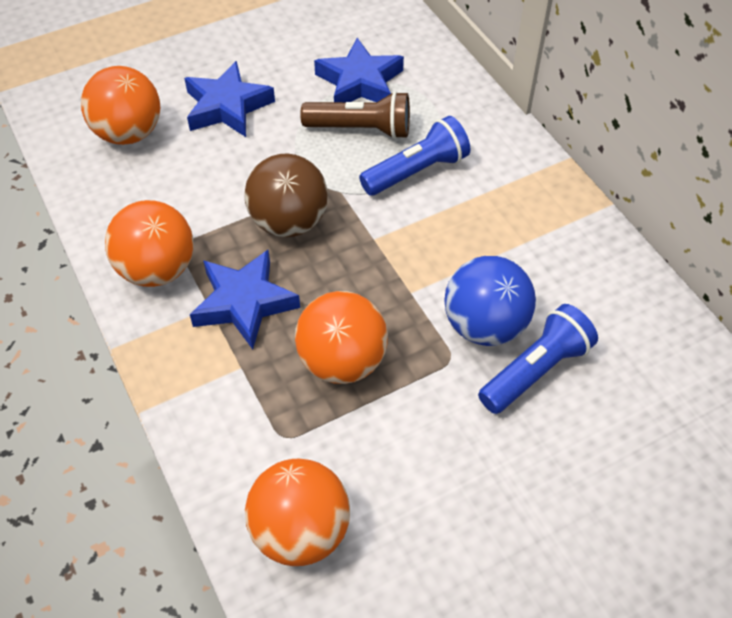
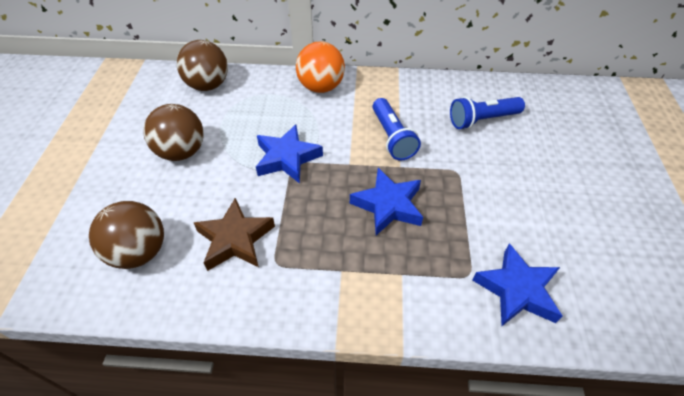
blue ball: 1 -> 0
brown ball: 1 -> 3
brown flashlight: 1 -> 0
brown star: 0 -> 1
orange ball: 4 -> 1

